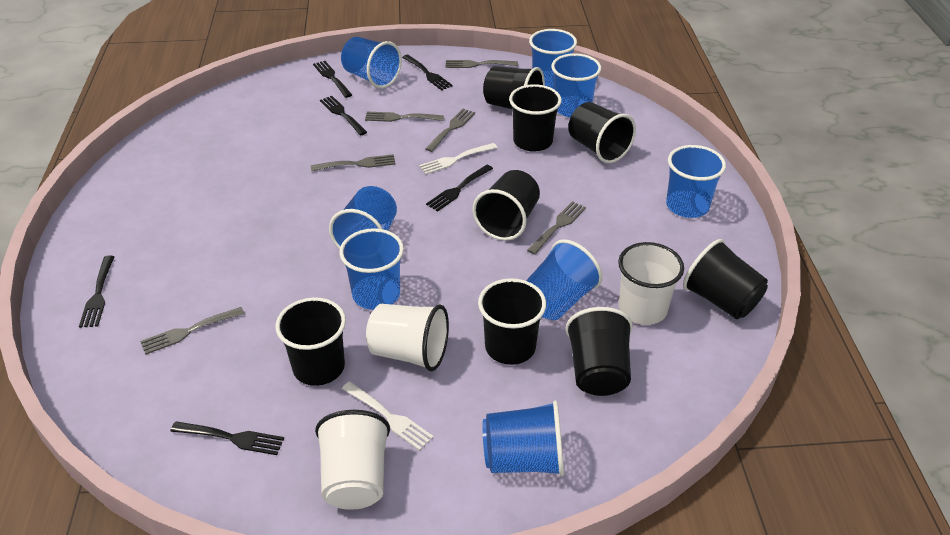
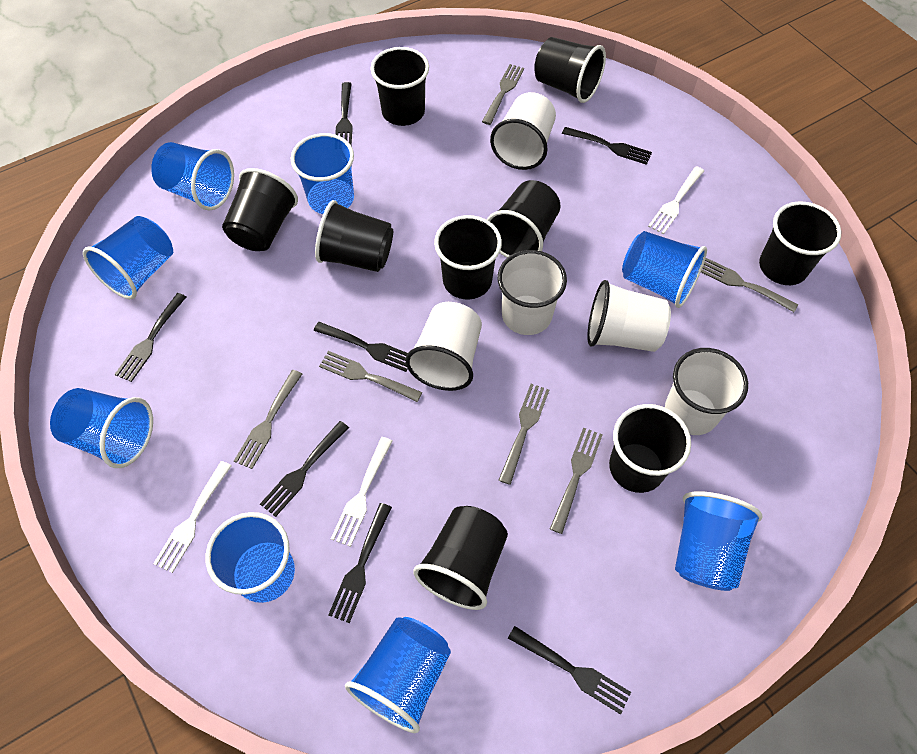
black cup: 8 -> 9
black fork: 6 -> 7
white cup: 3 -> 5
white fork: 2 -> 3

